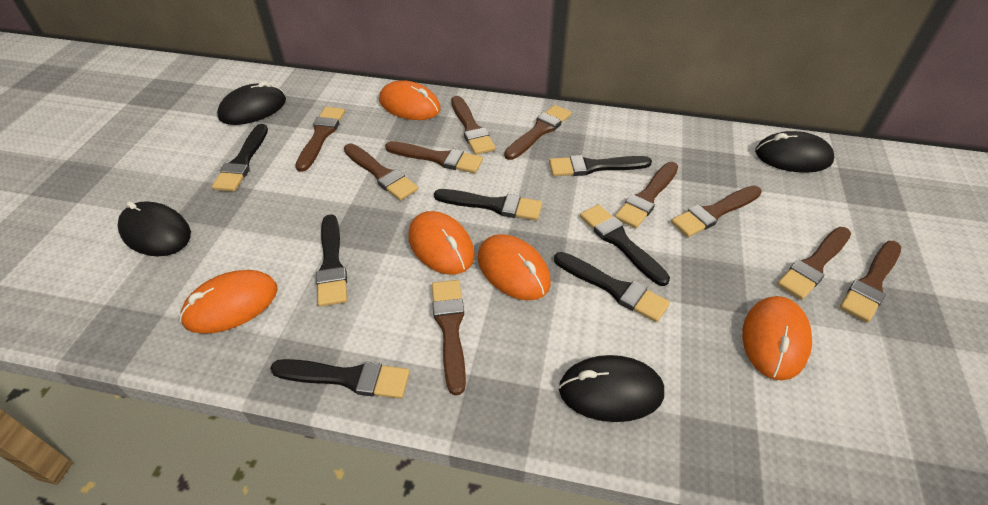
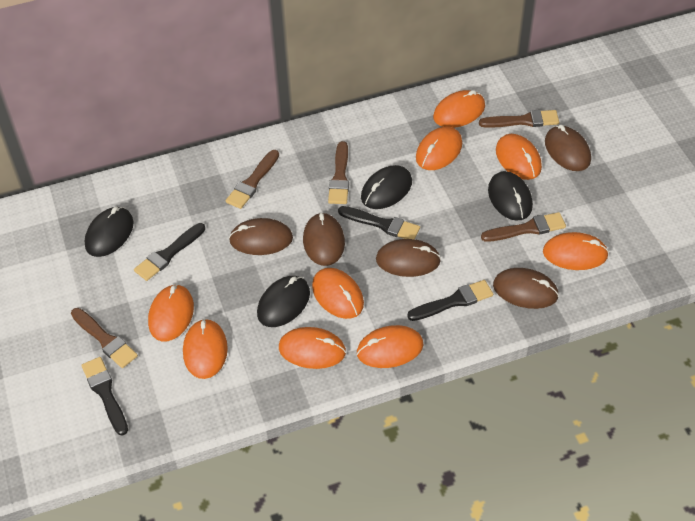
black brush: 7 -> 4
brown brush: 10 -> 5
brown mouse: 0 -> 5
orange mouse: 5 -> 9

